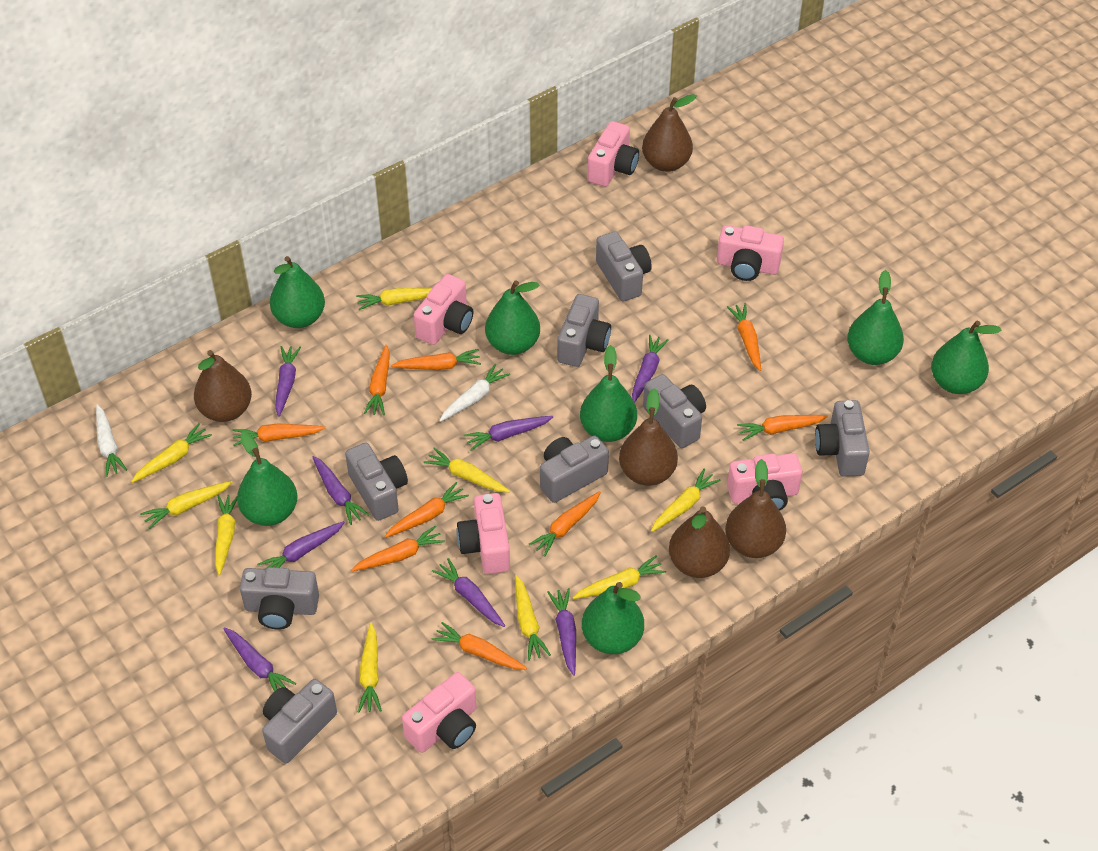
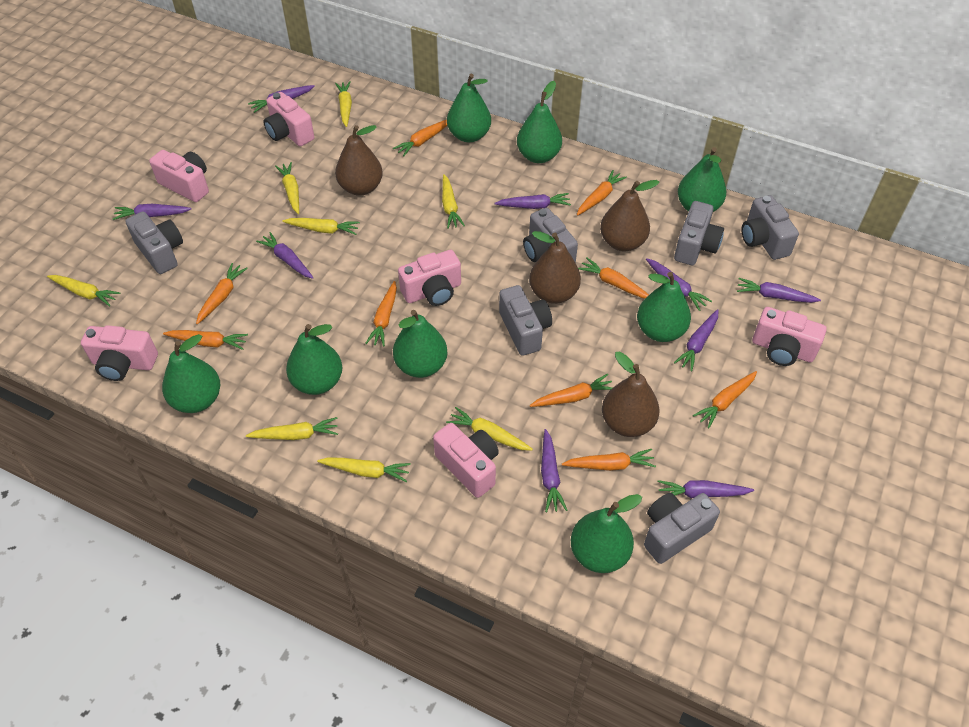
brown pear: 5 -> 4
green pear: 7 -> 8
grey camera: 8 -> 6
purple carrot: 8 -> 9
white carrot: 2 -> 0
yellow carrot: 9 -> 8

